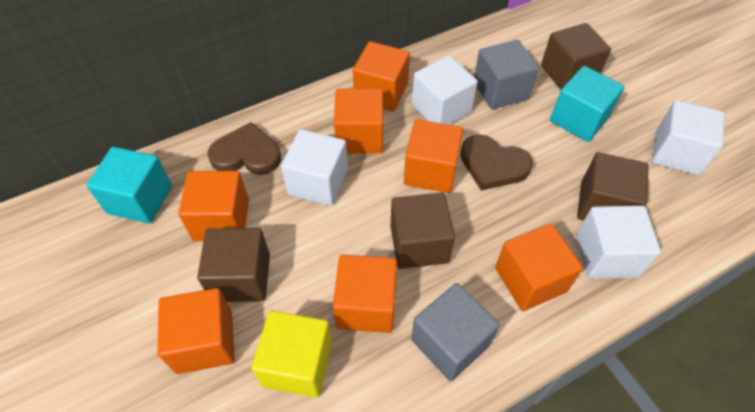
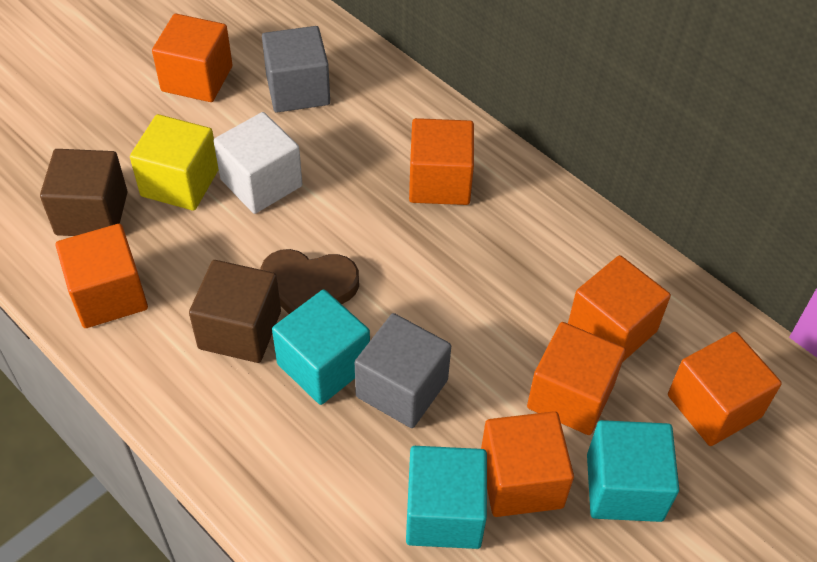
brown cube: 4 -> 2
brown heart: 2 -> 1
turquoise cube: 2 -> 3
white cube: 4 -> 1

